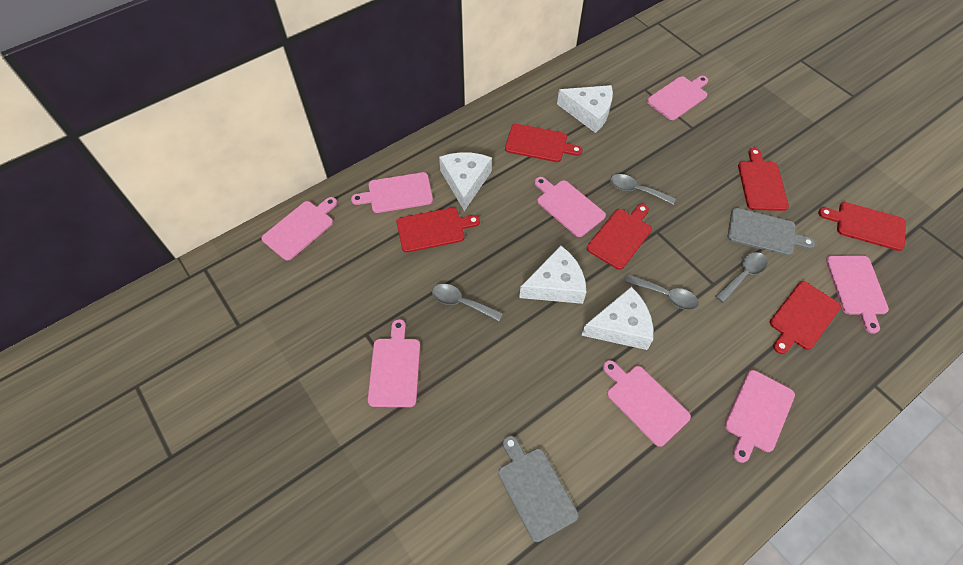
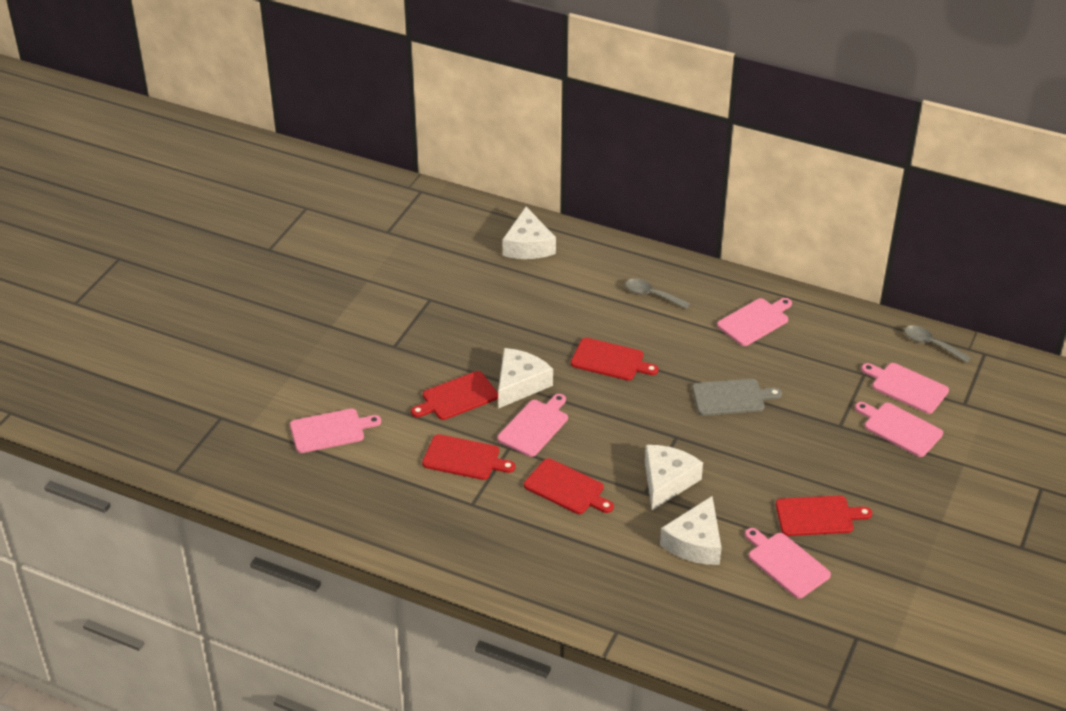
grey cutting board: 2 -> 1
grey spoon: 4 -> 2
pink cutting board: 8 -> 6
red cutting board: 6 -> 5

